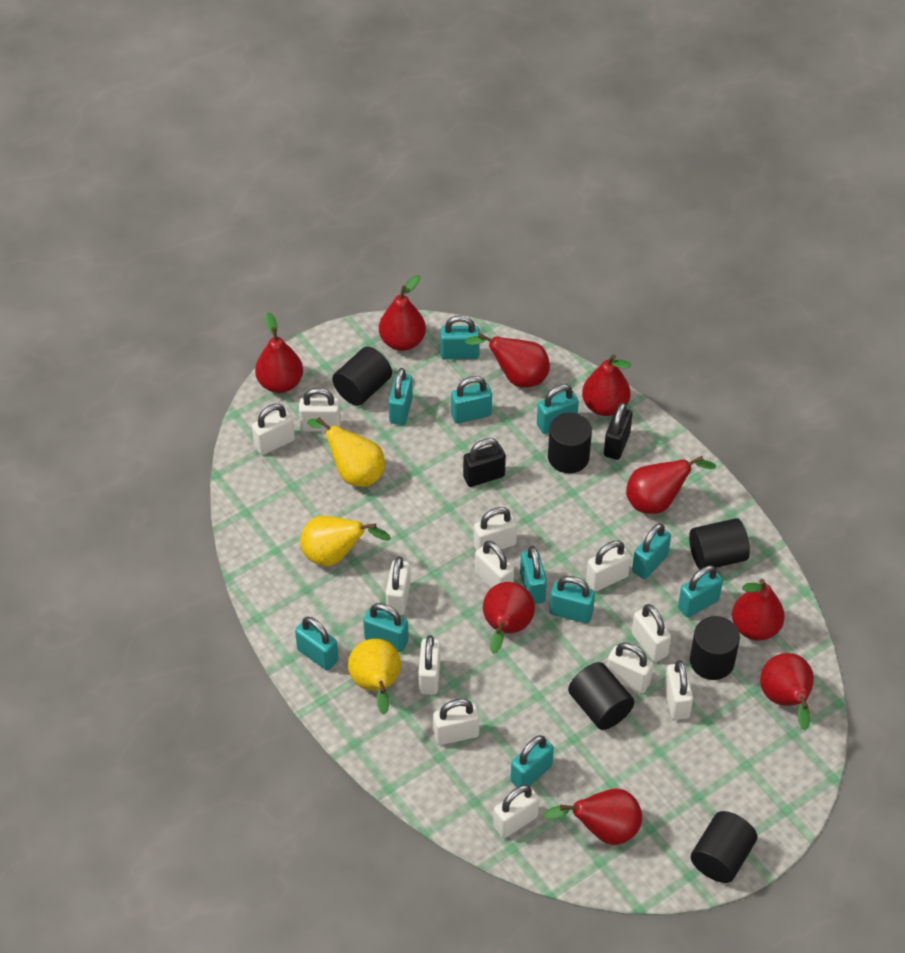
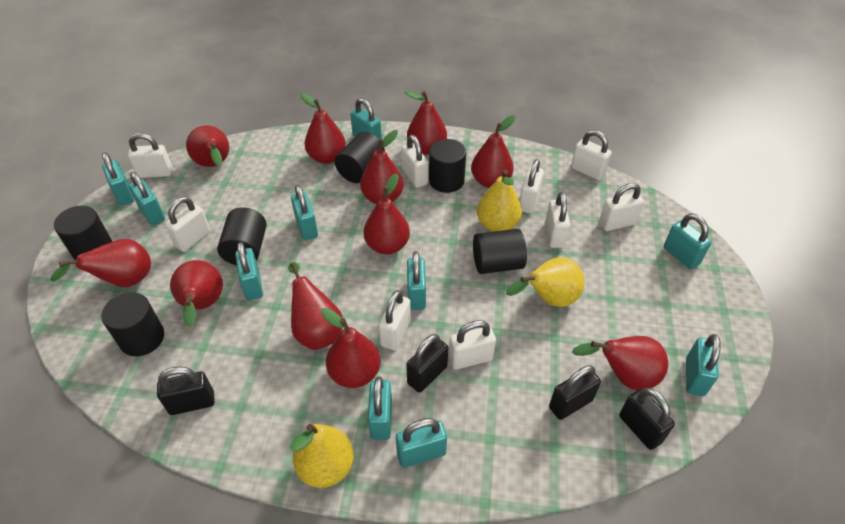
black padlock: 2 -> 4
red pear: 9 -> 11
turquoise padlock: 11 -> 10
white padlock: 12 -> 9

